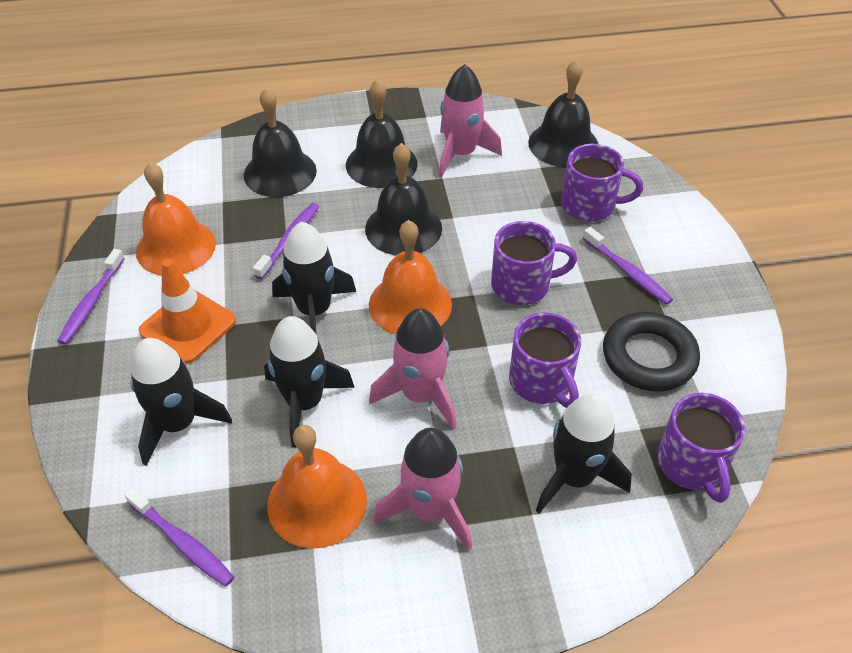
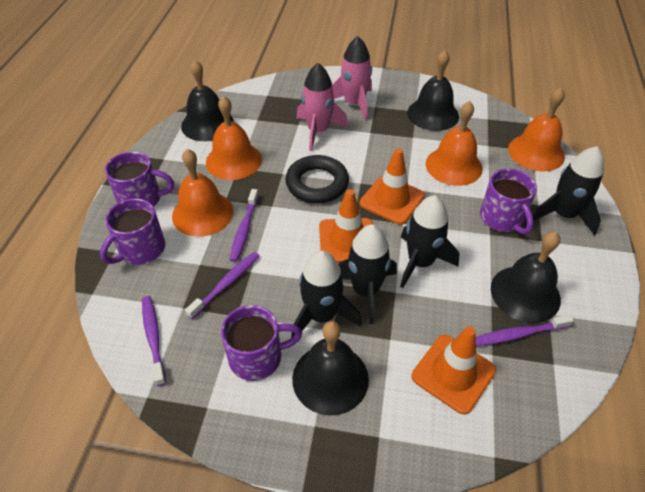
orange bell: 3 -> 4
orange traffic cone: 1 -> 3
pink rocket: 3 -> 2

